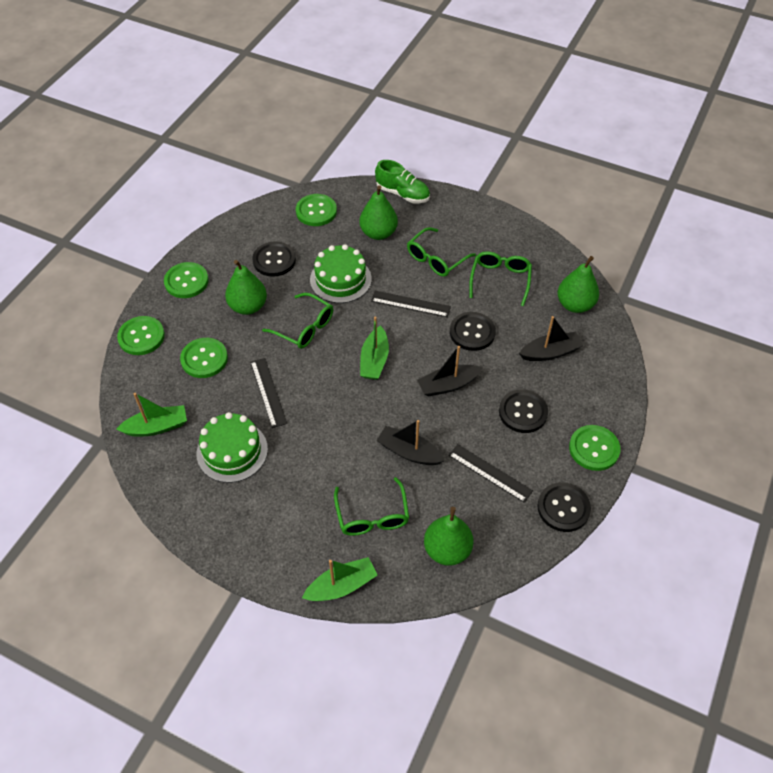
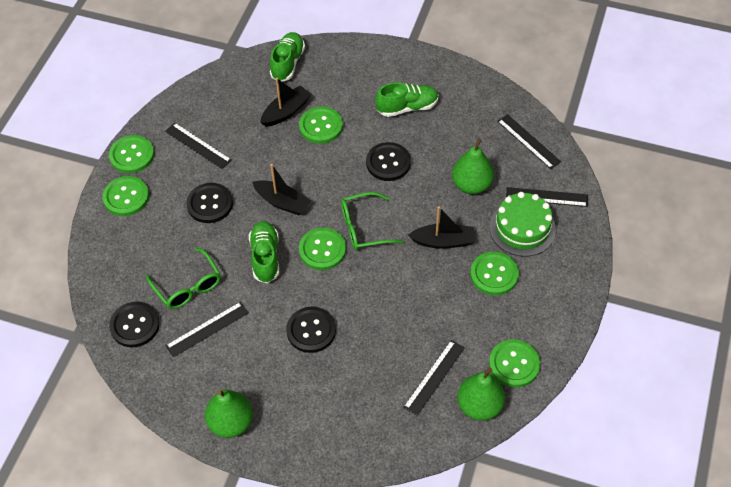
black ruler: 3 -> 5
green boat: 3 -> 0
green button: 5 -> 6
green cake: 2 -> 1
green glasses: 4 -> 2
green pear: 4 -> 3
green shoe: 1 -> 3

